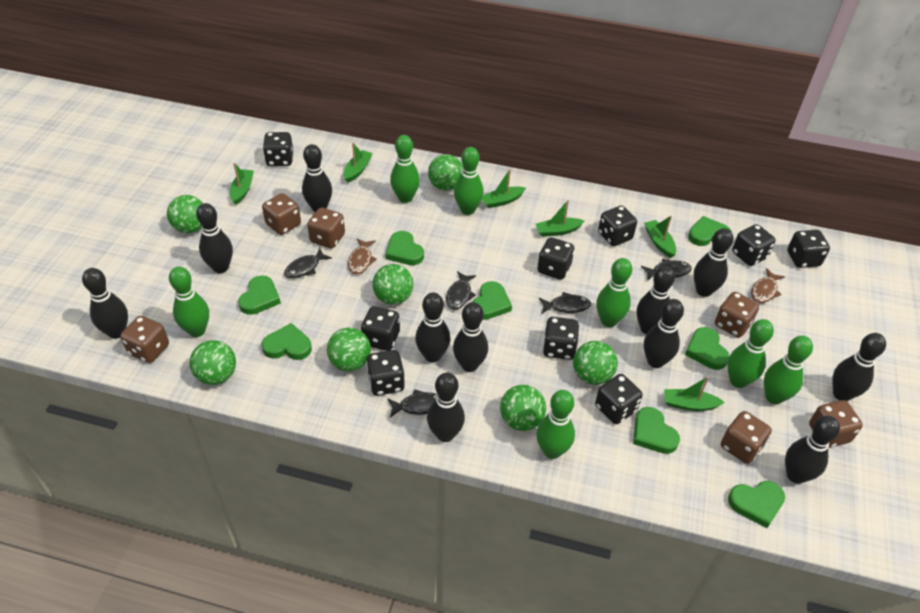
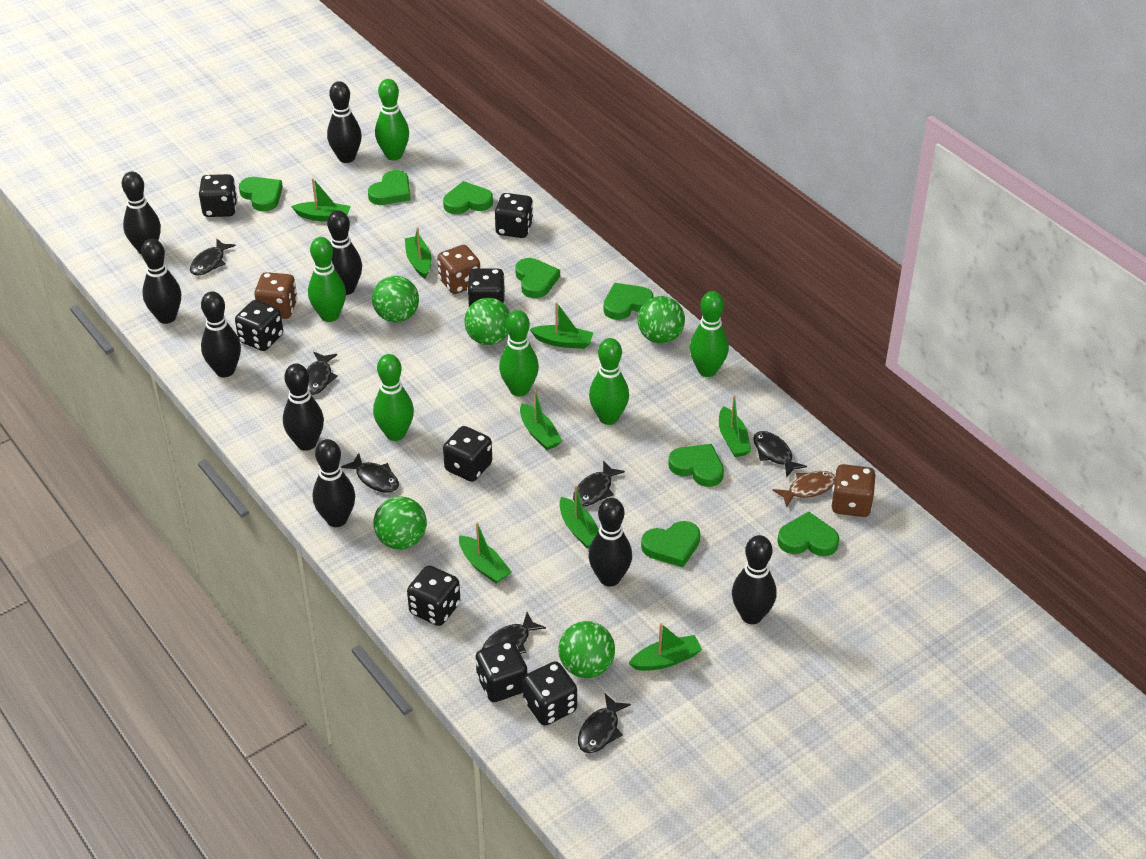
black bowling pin: 11 -> 9
black dice: 9 -> 8
black fish: 5 -> 7
brown dice: 6 -> 3
brown fish: 2 -> 1
green ball: 7 -> 5
green boat: 6 -> 8
green bowling pin: 7 -> 6

